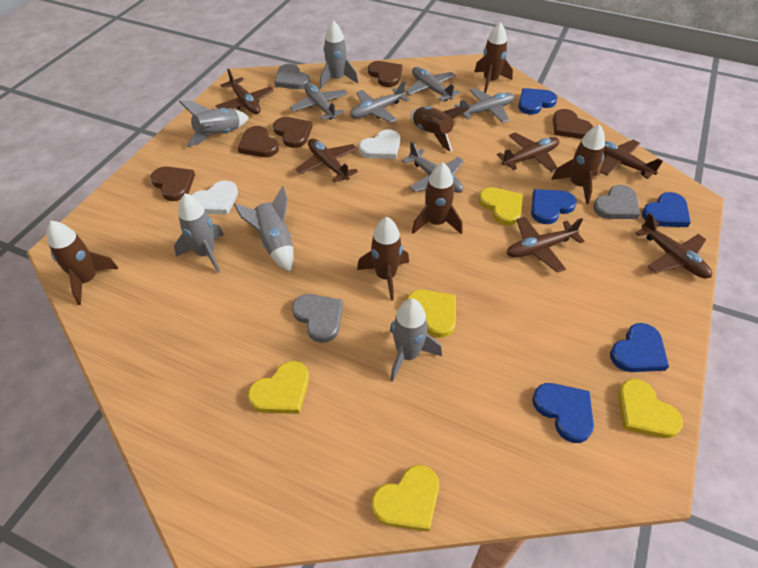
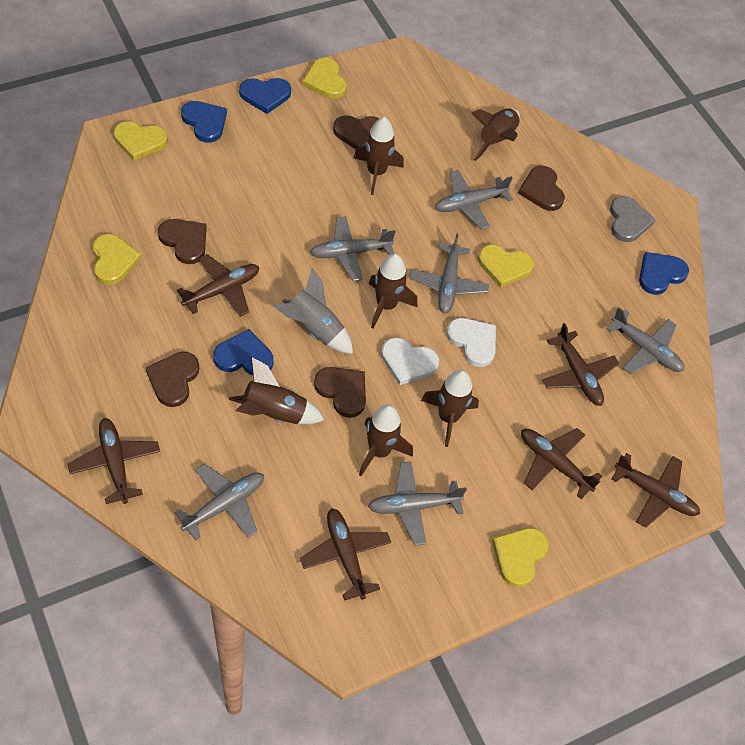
blue heart: 5 -> 4
grey heart: 3 -> 1
grey plane: 5 -> 6
grey rocket: 5 -> 1

